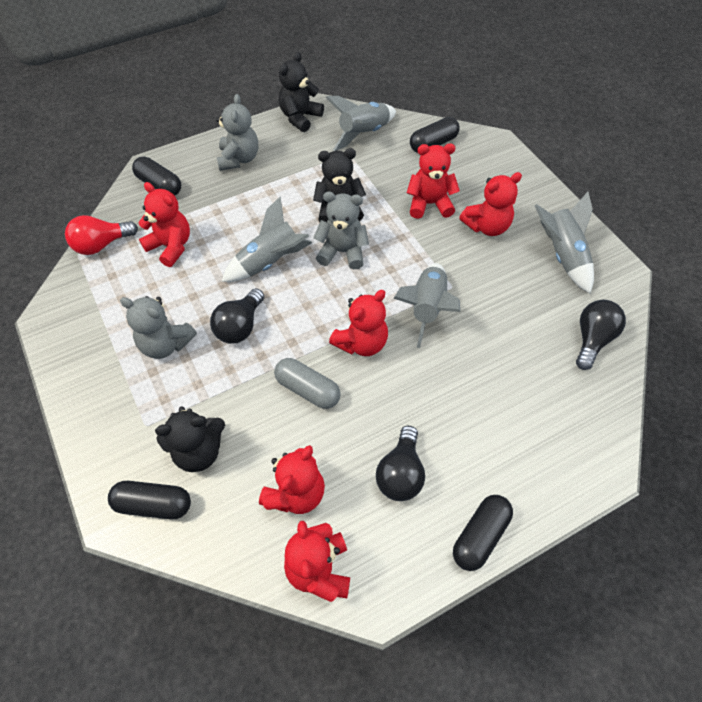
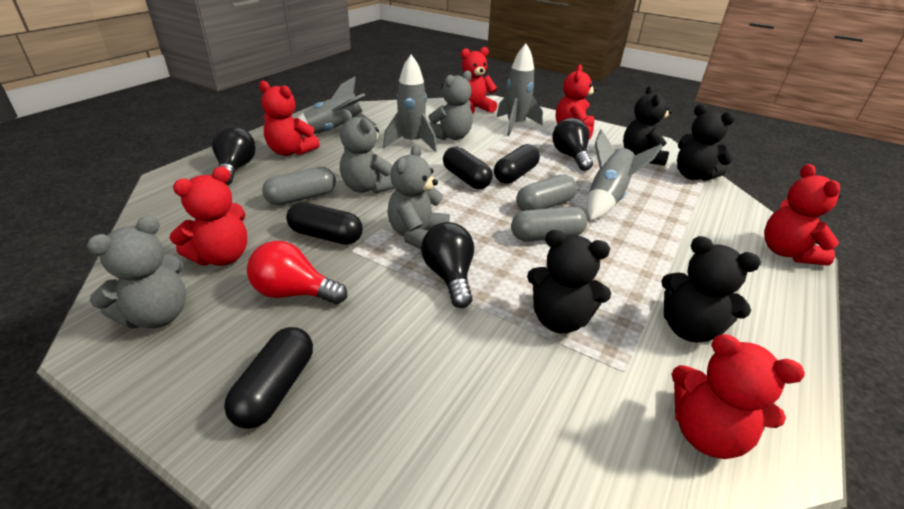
black teddy bear: 3 -> 4
grey capsule: 1 -> 3
grey teddy bear: 3 -> 4

